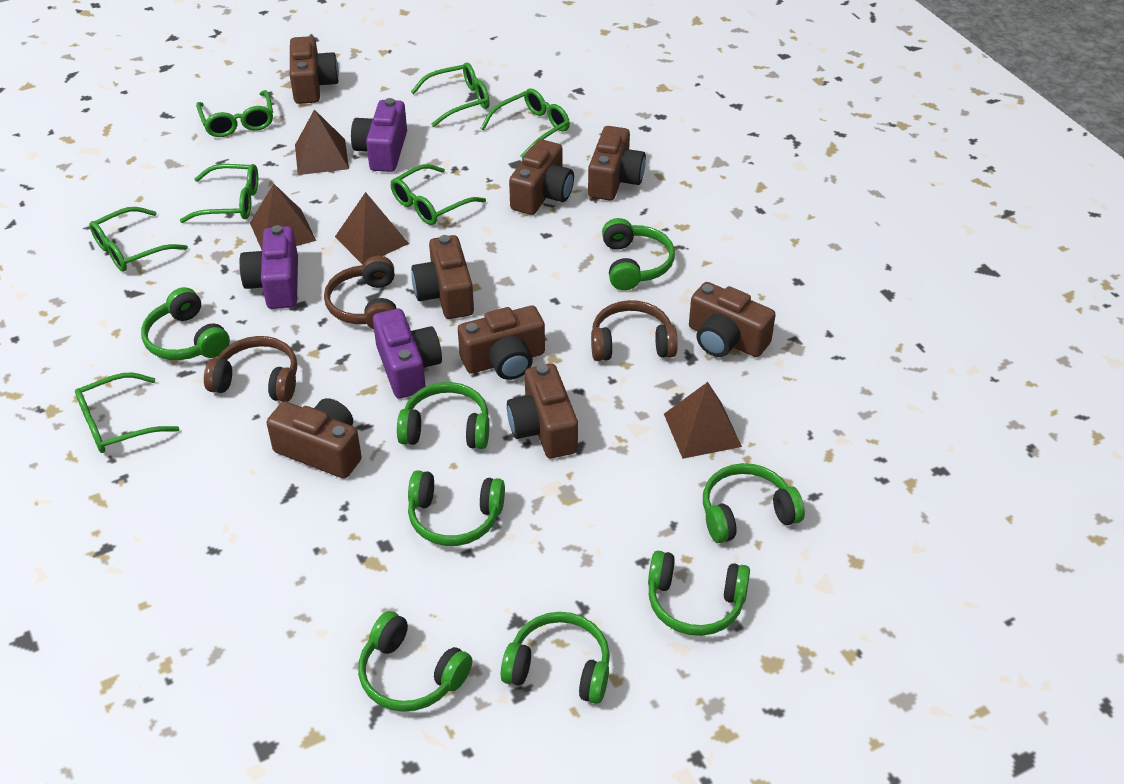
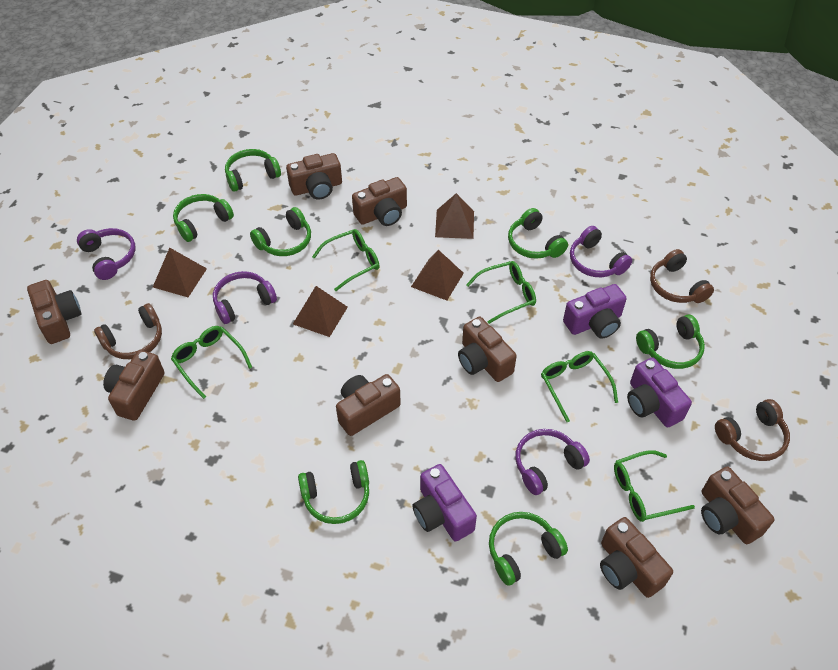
green glasses: 7 -> 5
green headphones: 8 -> 7
purple headphones: 0 -> 4

